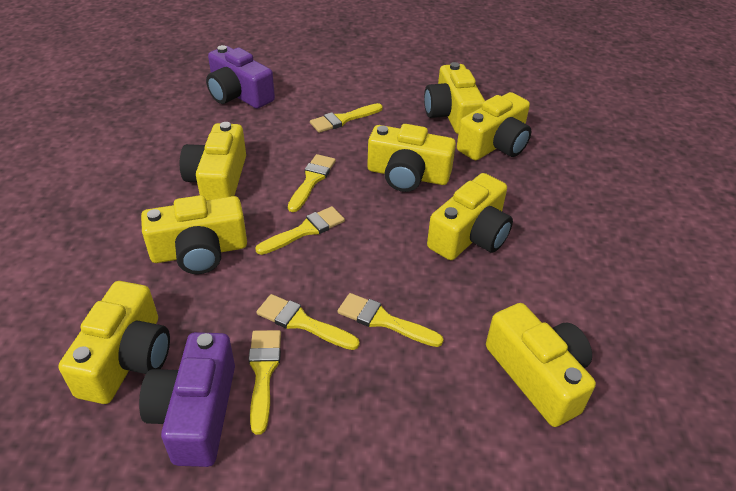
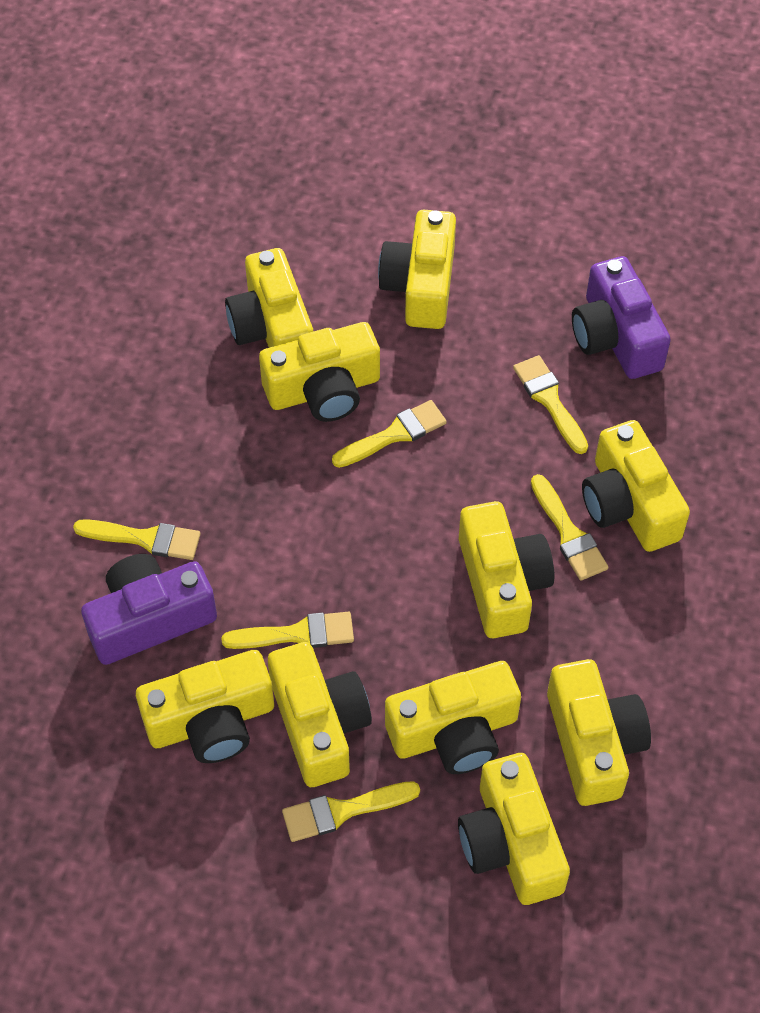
yellow camera: 8 -> 10

